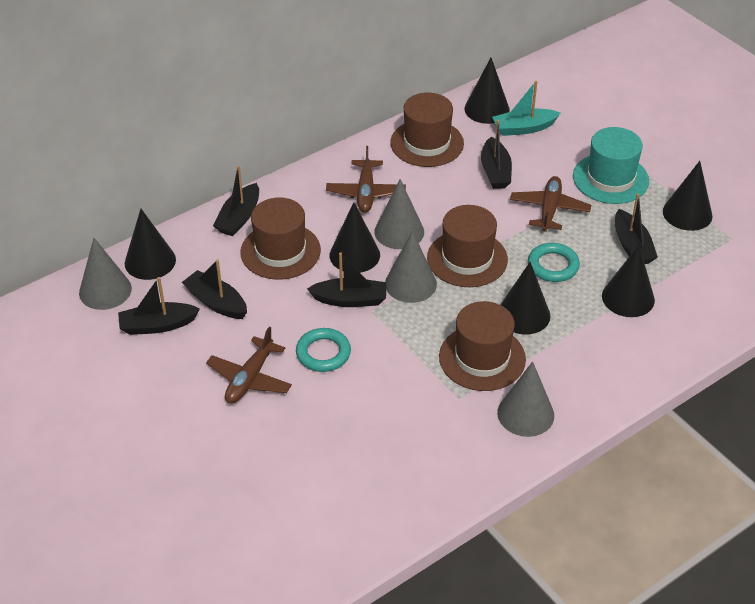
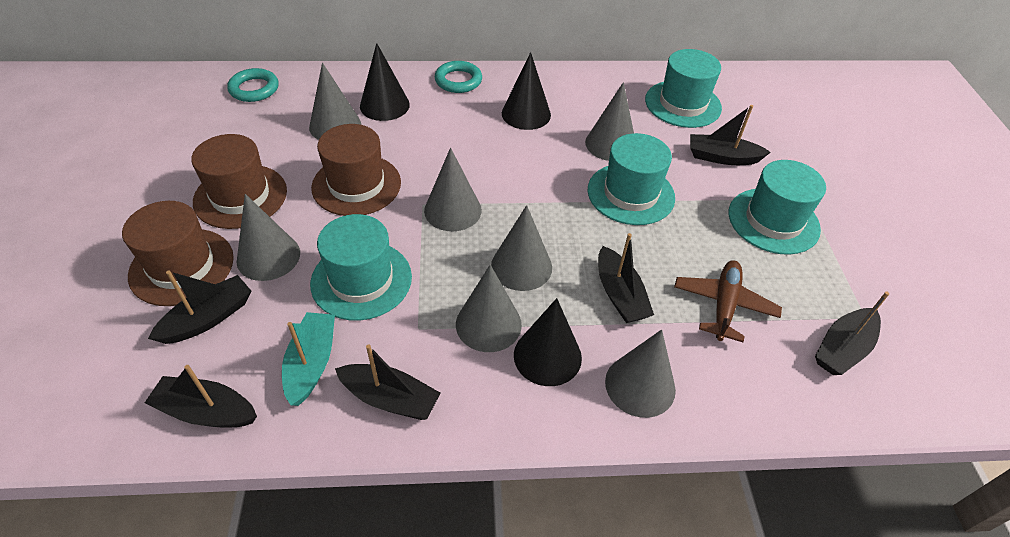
black cone: 6 -> 3
brown hat: 4 -> 3
brown plane: 3 -> 1
grey cone: 4 -> 7
turquoise hat: 1 -> 4

